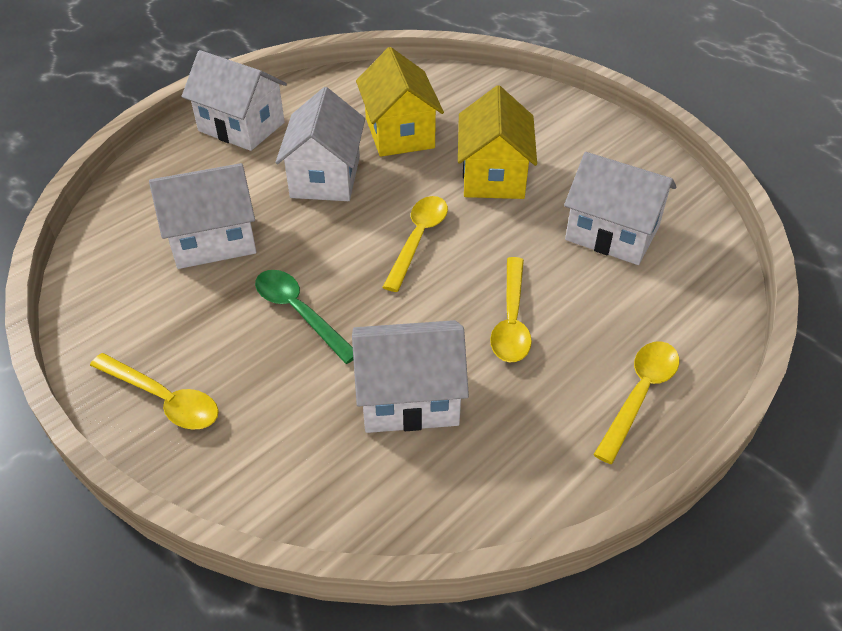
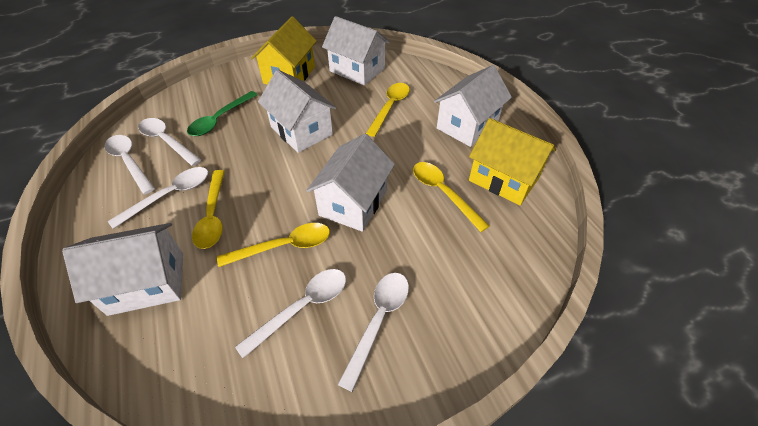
white spoon: 0 -> 5

